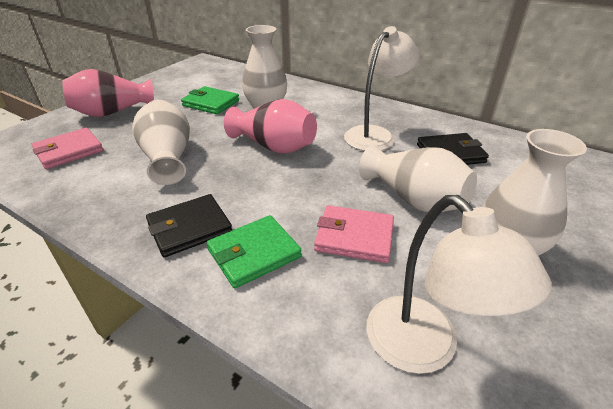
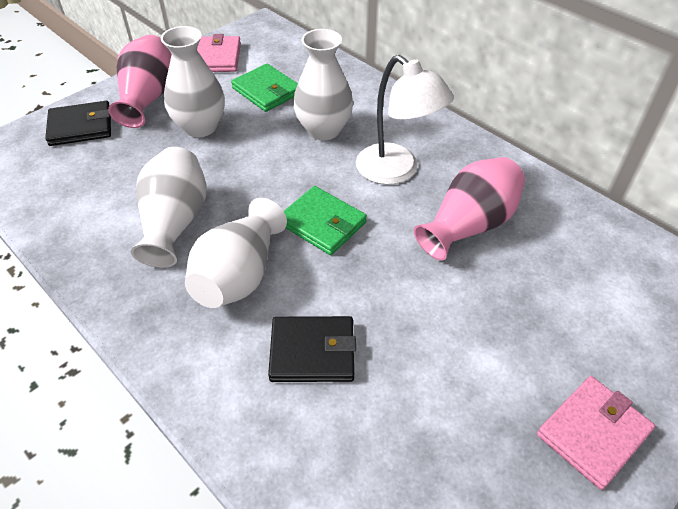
white lamp: 2 -> 1

